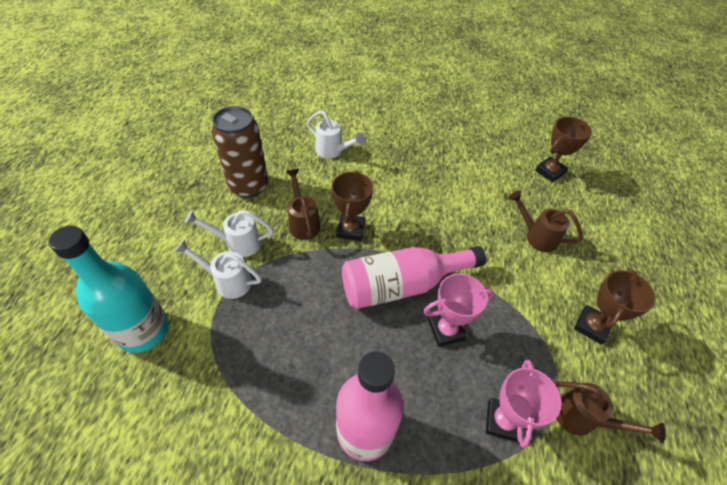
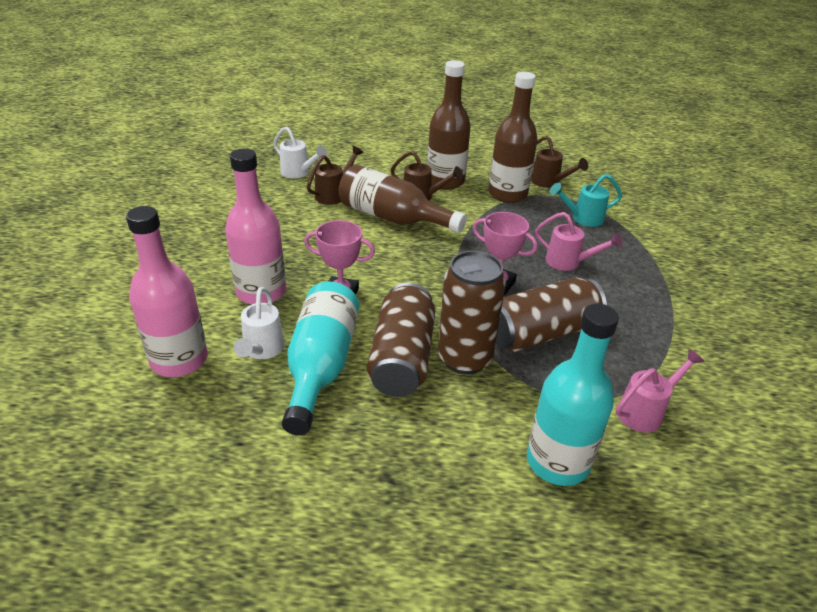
brown bottle: 0 -> 3
brown can: 1 -> 3
brown trophy: 3 -> 0
pink watering can: 0 -> 2
turquoise bottle: 1 -> 2
turquoise watering can: 0 -> 1
white watering can: 3 -> 2

